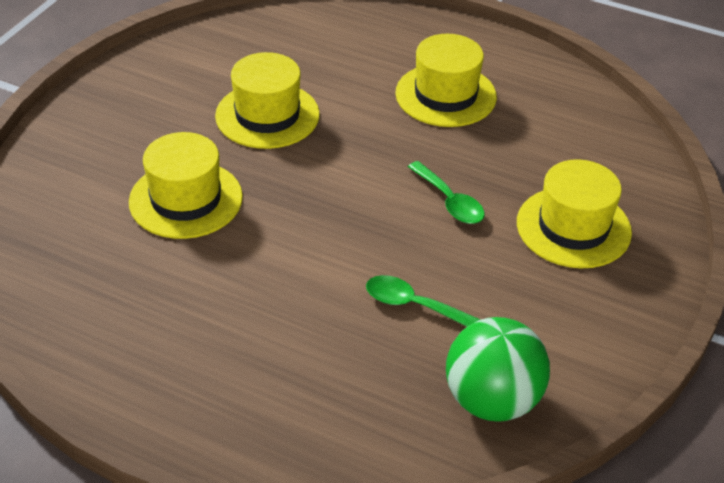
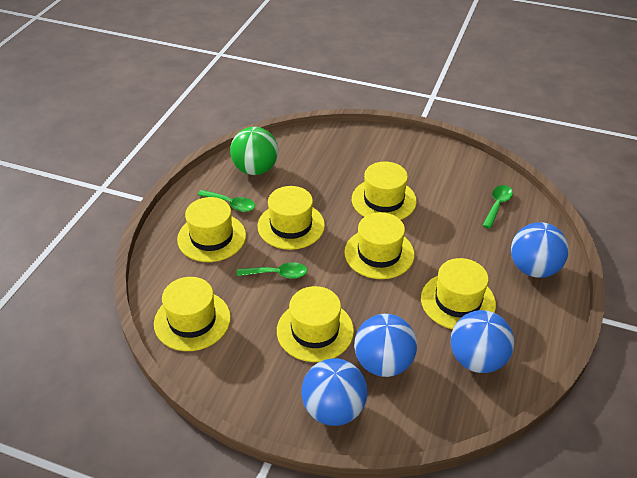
blue ball: 0 -> 4
green spoon: 2 -> 3
yellow hat: 4 -> 7

